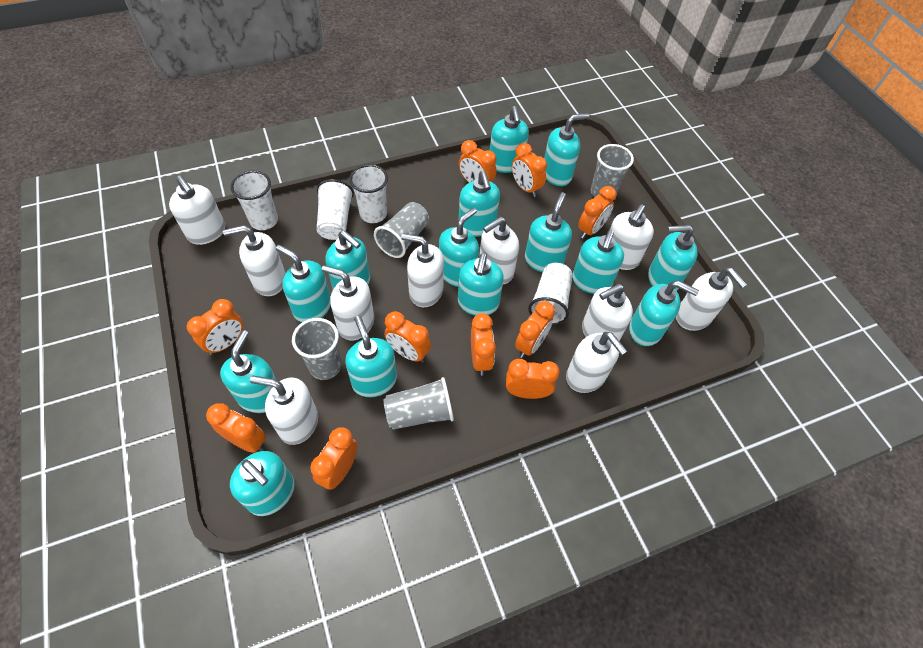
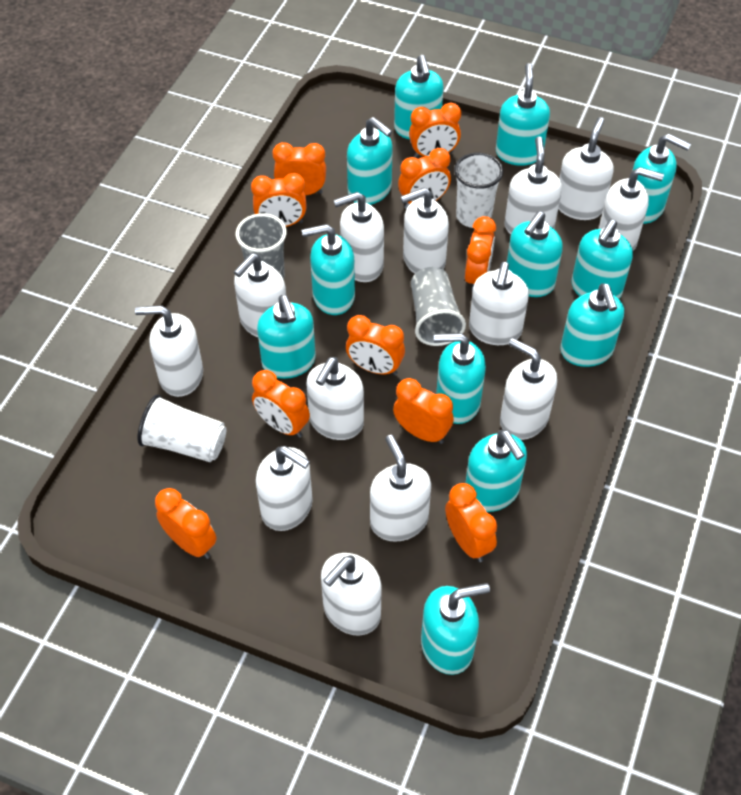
grey cup: 4 -> 2
turquoise soap dispenser: 14 -> 12
white cup: 4 -> 2
white soap dispenser: 10 -> 13

